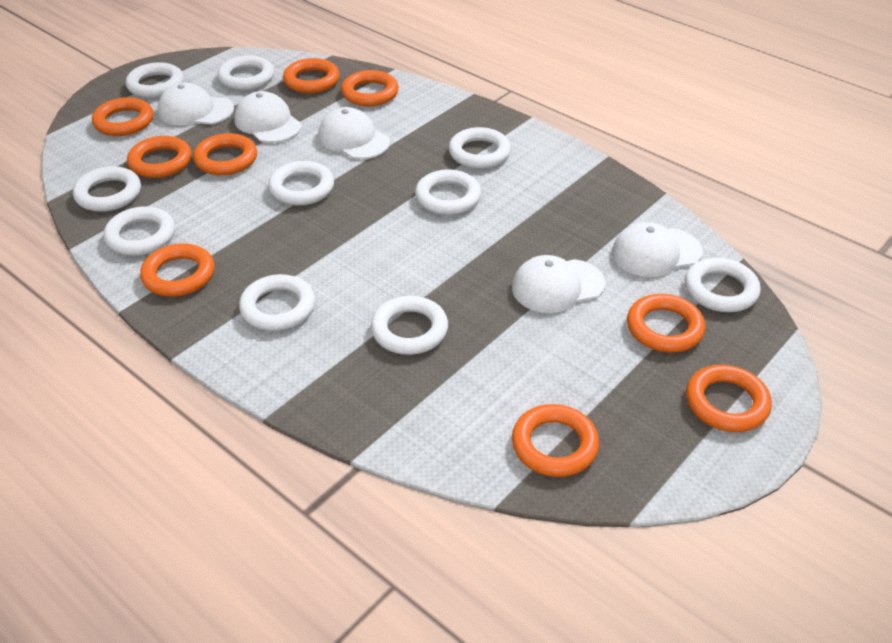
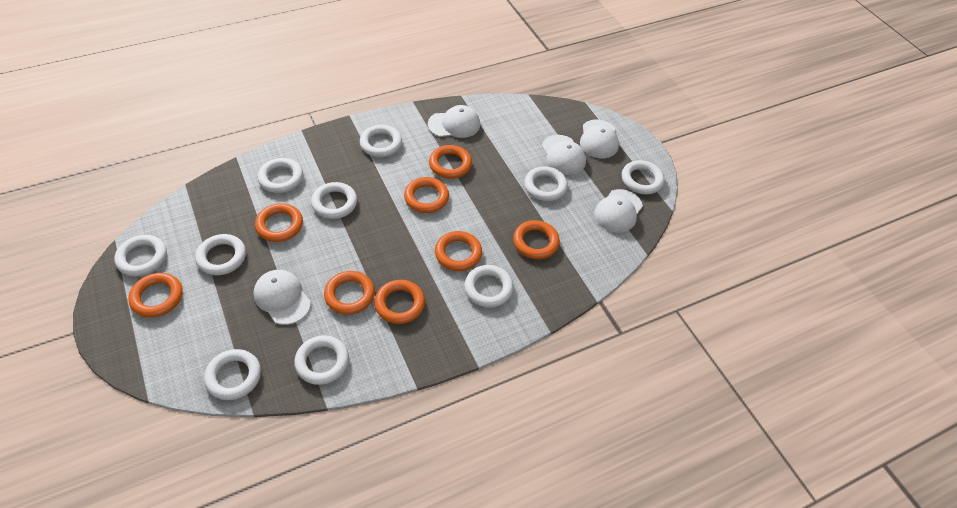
orange ring: 9 -> 8

